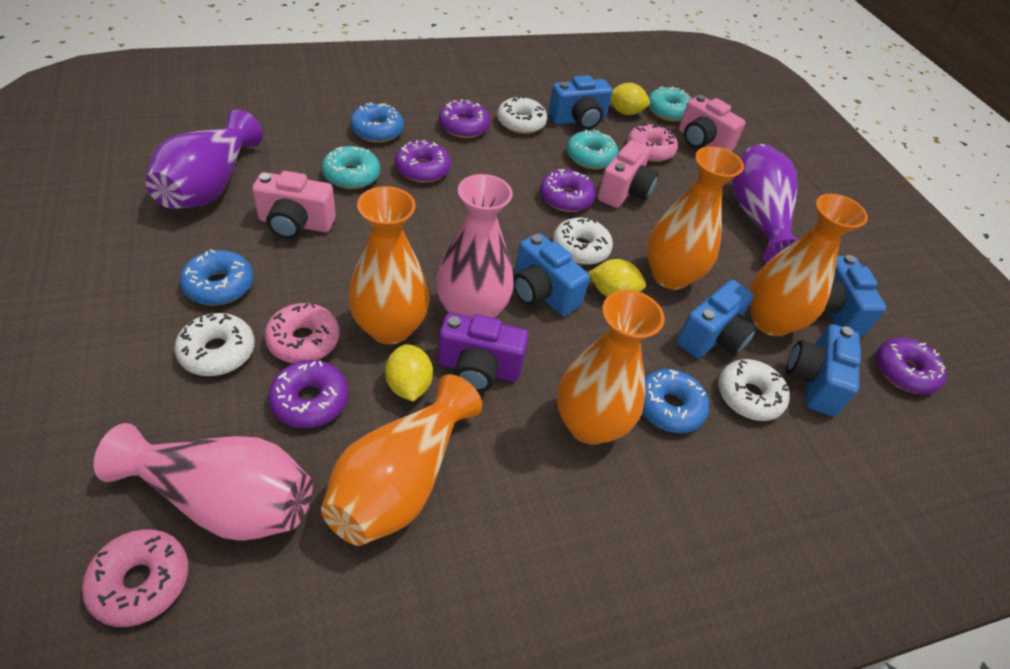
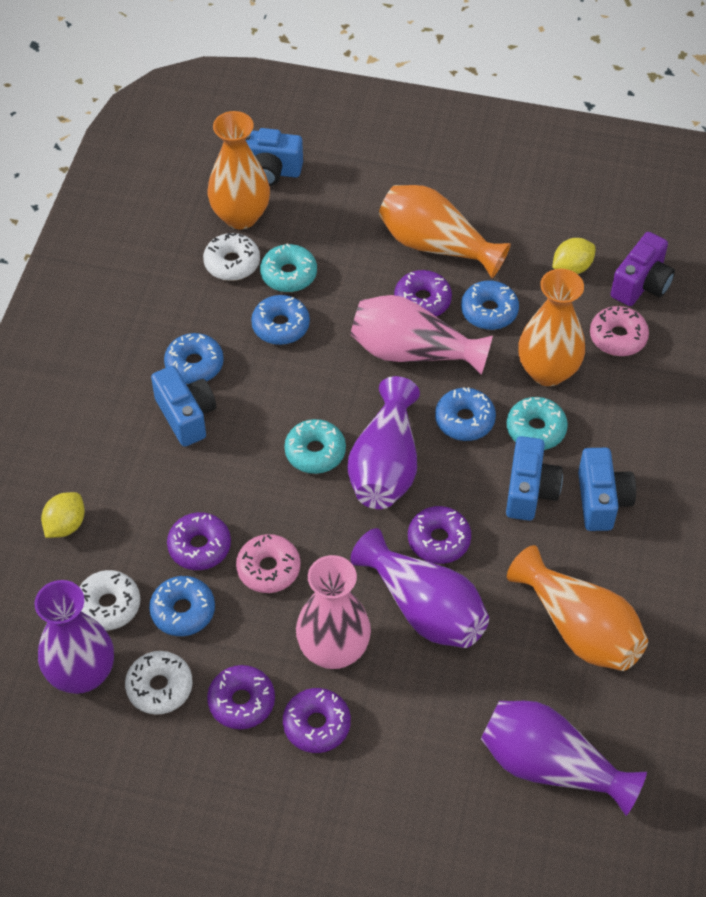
blue camera: 5 -> 4
blue donut: 3 -> 5
orange vase: 5 -> 4
pink camera: 3 -> 0
pink donut: 3 -> 2
purple vase: 2 -> 4
white donut: 4 -> 3
yellow lemon: 3 -> 2

